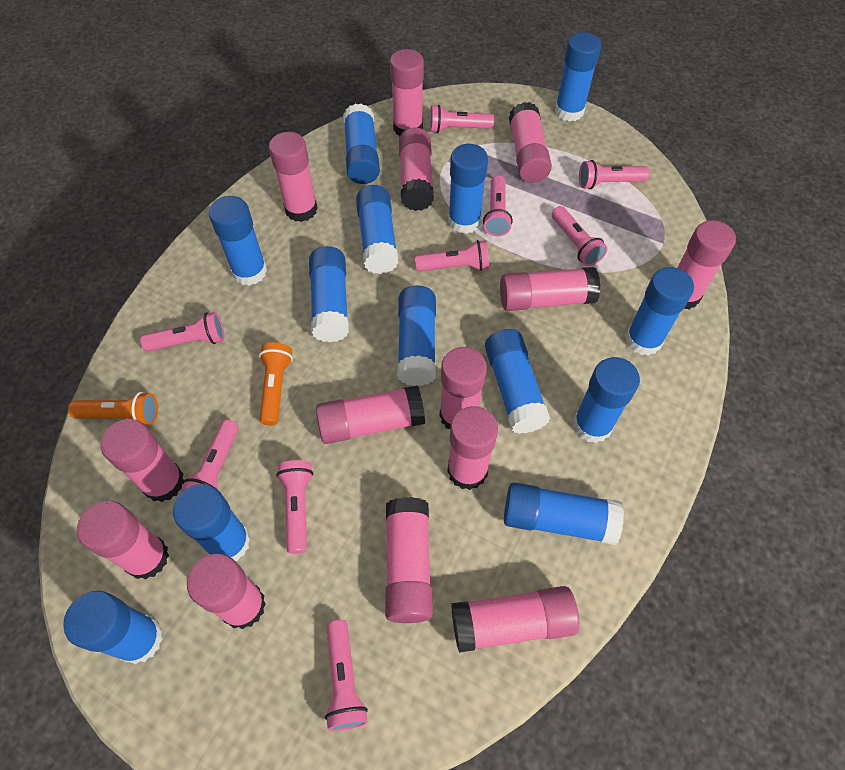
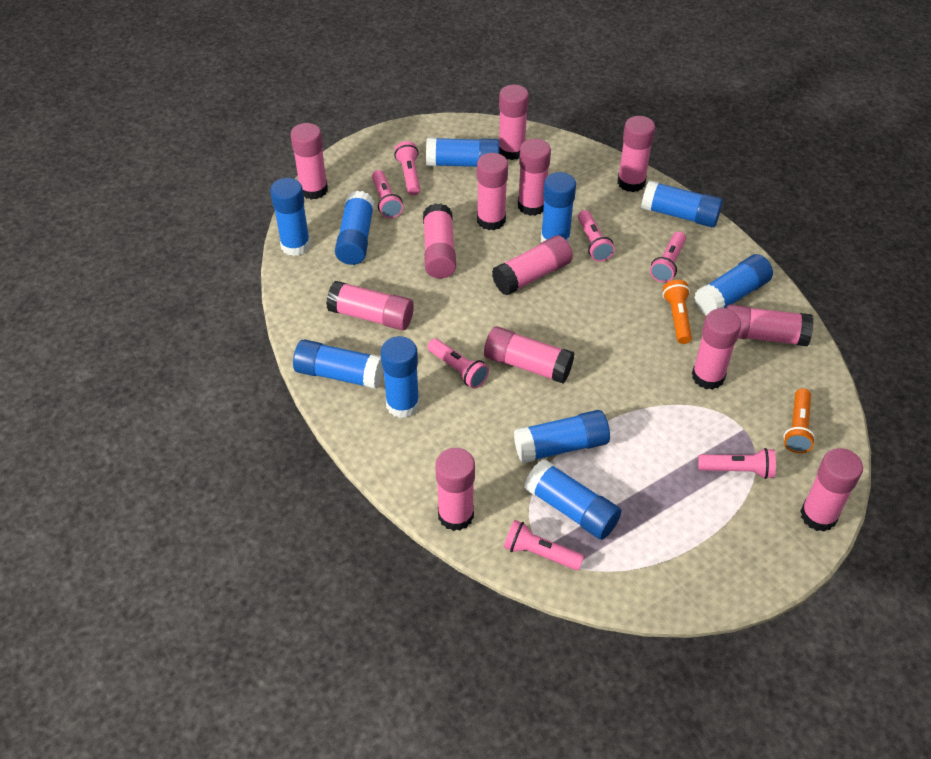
blue glue stick: 13 -> 10
pink flashlight: 9 -> 7
pink glue stick: 14 -> 13

